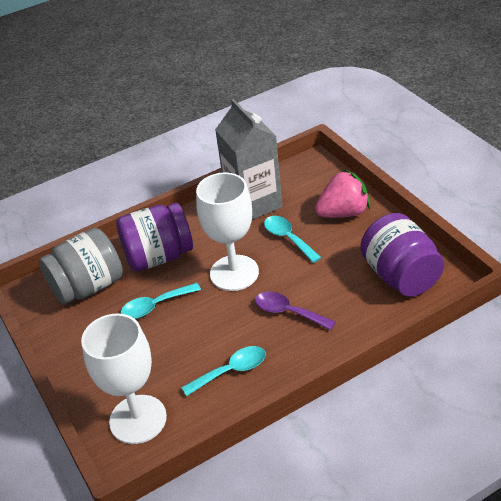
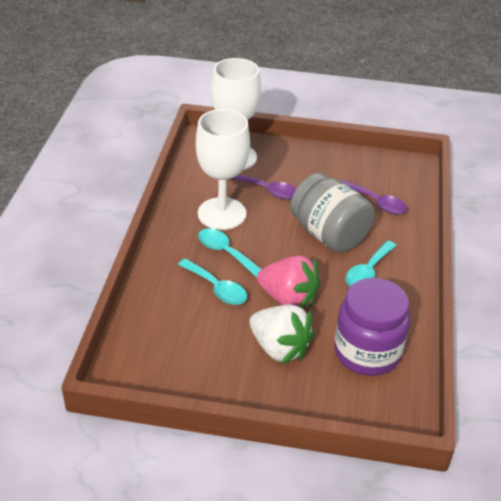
grey carton: 1 -> 0
purple jar: 2 -> 1
purple spoon: 1 -> 2
white strawberry: 0 -> 1

